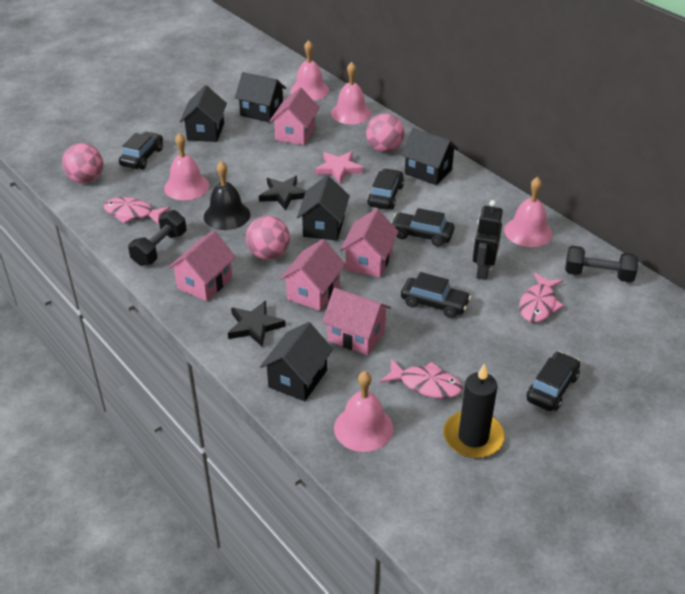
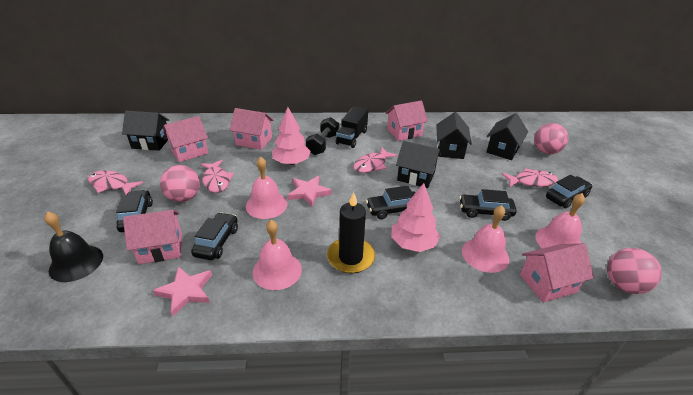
black dumbbell: 2 -> 1
black house: 5 -> 4
black robot: 1 -> 0
black star: 2 -> 0
black truck: 0 -> 1
pink bell: 5 -> 4
pink fish: 3 -> 4
pink star: 1 -> 2
pink tree: 0 -> 2

